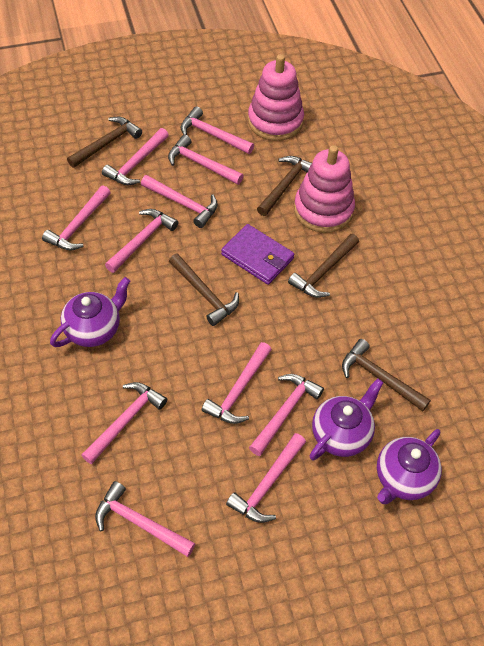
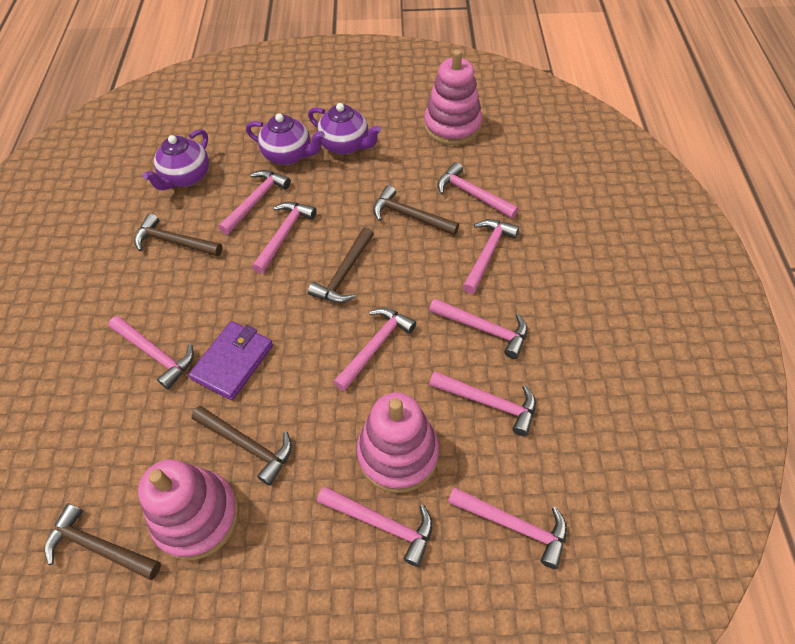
pink hammer: 11 -> 10
pink stacking toy: 2 -> 3

